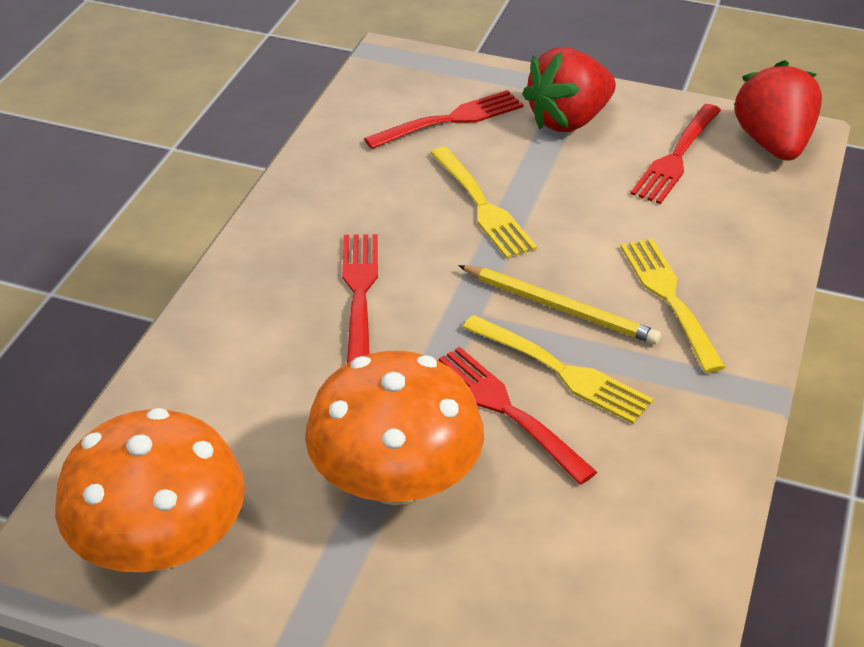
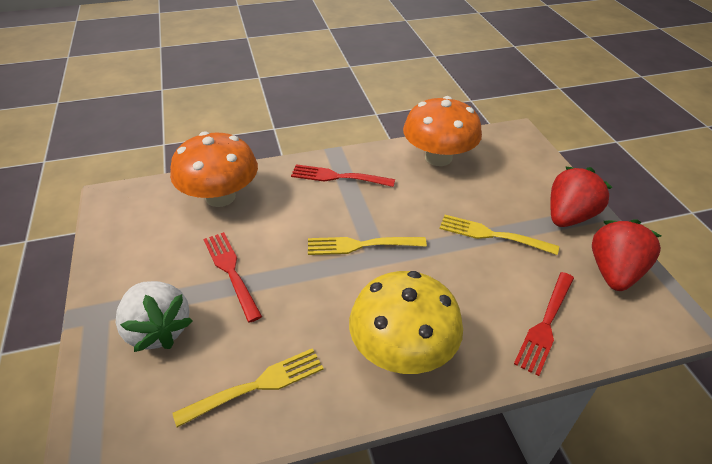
red fork: 4 -> 3
white strawberry: 0 -> 1
yellow mushroom: 0 -> 1
yellow pencil: 1 -> 0

